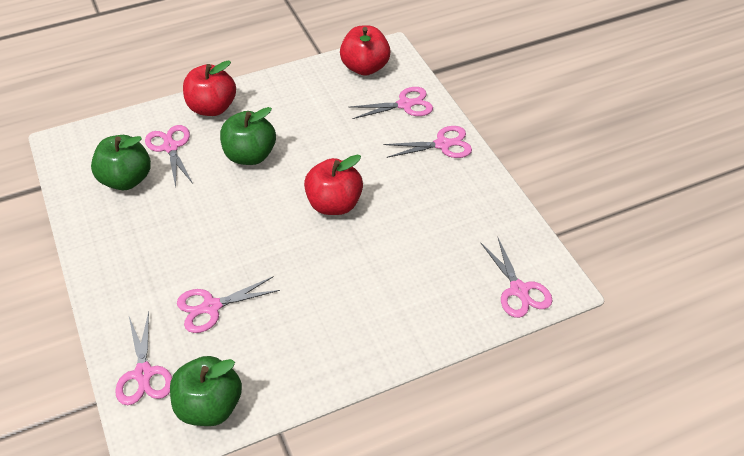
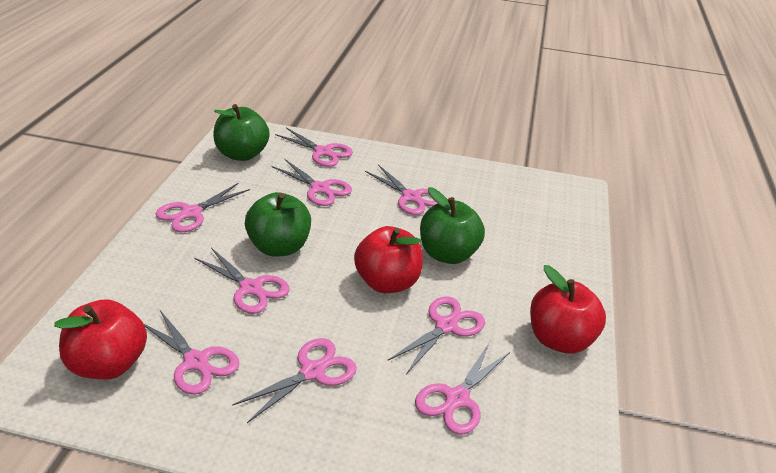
pink scissors: 6 -> 9

